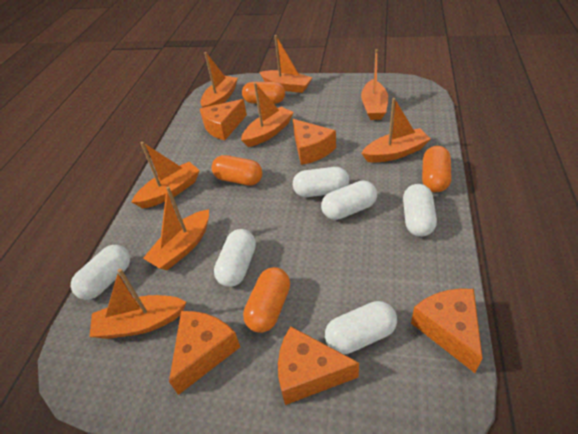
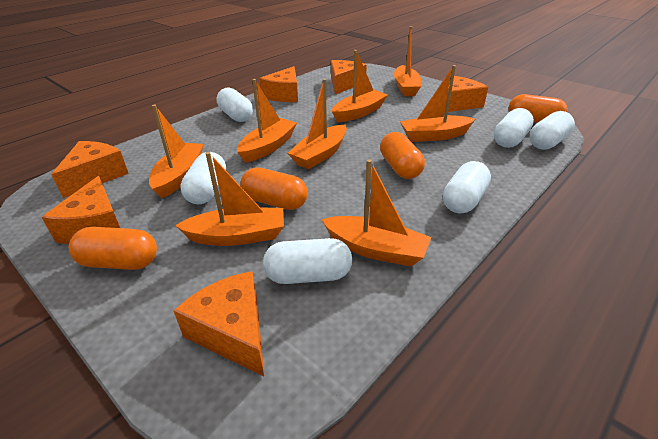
orange cheese: 5 -> 6

